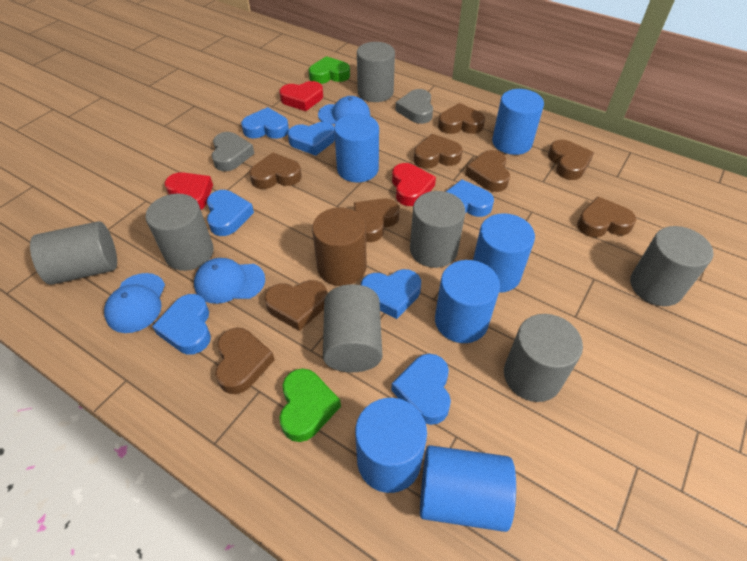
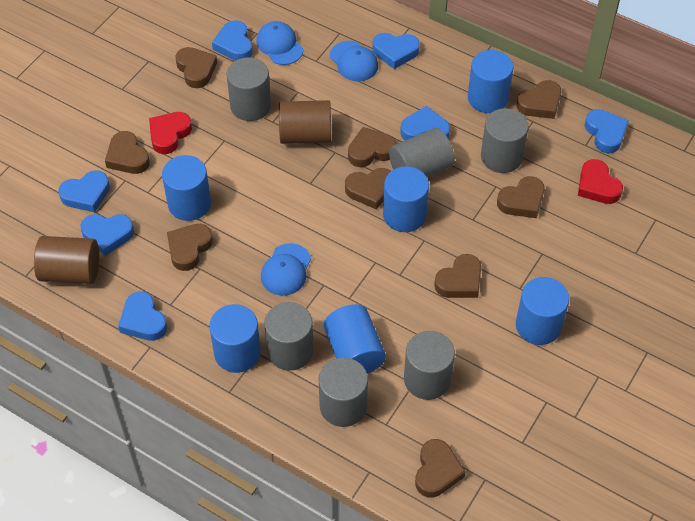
brown cylinder: 1 -> 2
green heart: 2 -> 0
grey cylinder: 7 -> 6
grey heart: 2 -> 0
red heart: 3 -> 2

